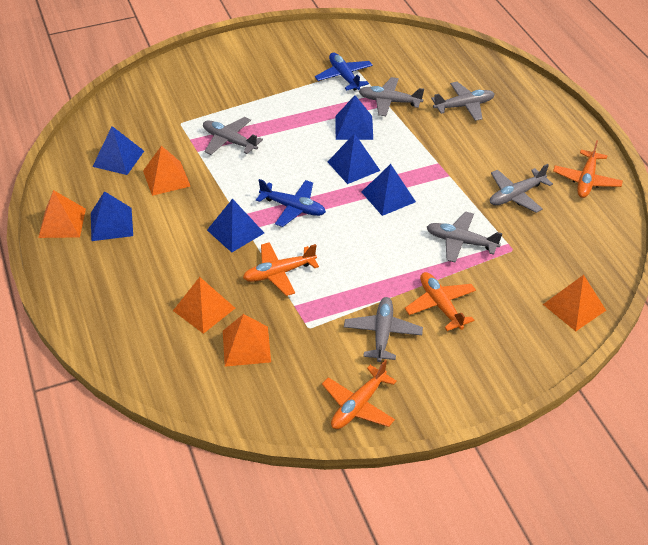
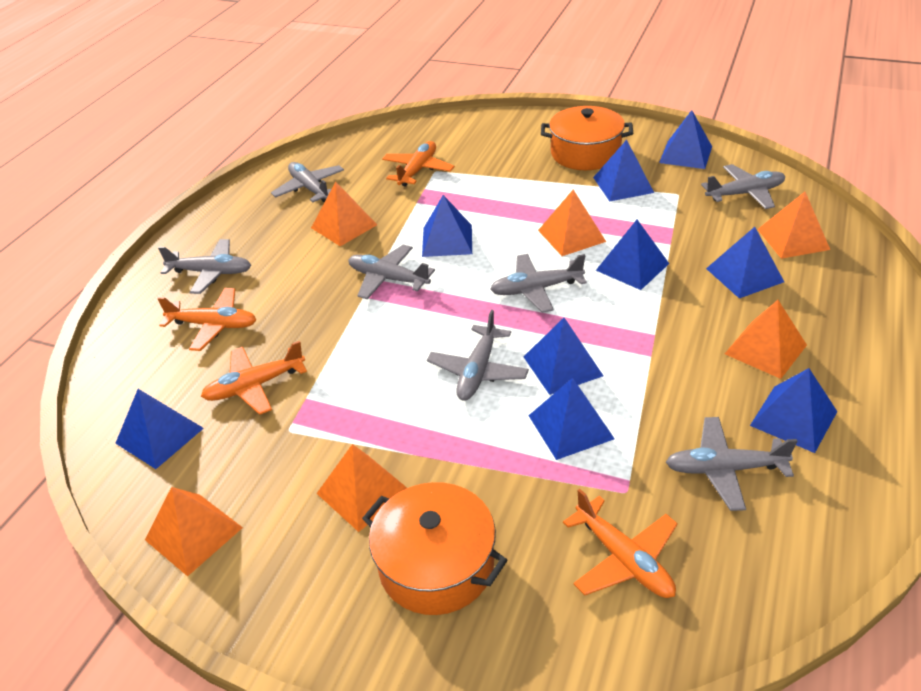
blue plane: 2 -> 0
blue pyramid: 6 -> 9
grey plane: 6 -> 7
orange pot: 0 -> 2
orange pyramid: 5 -> 6

